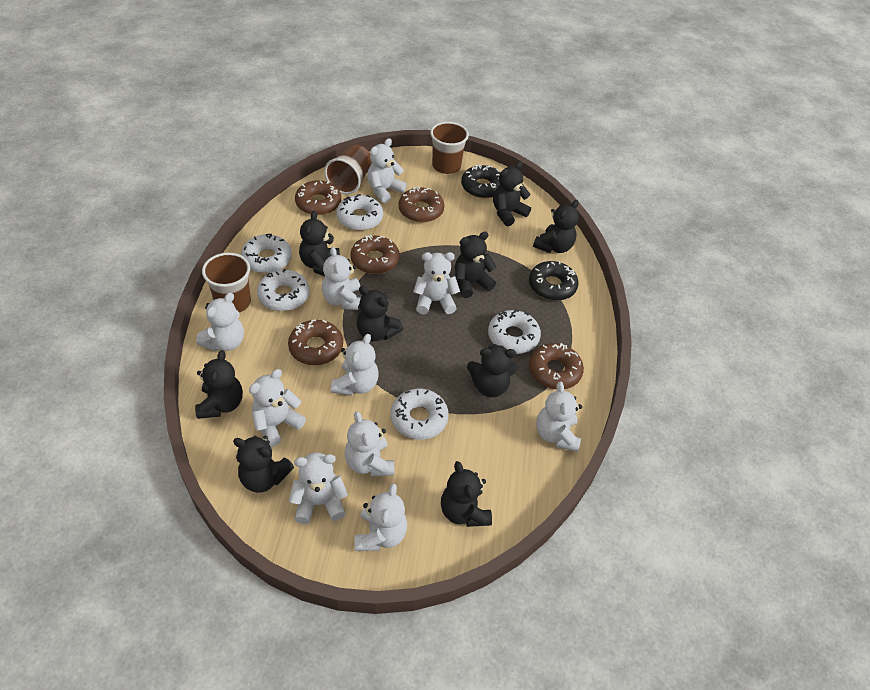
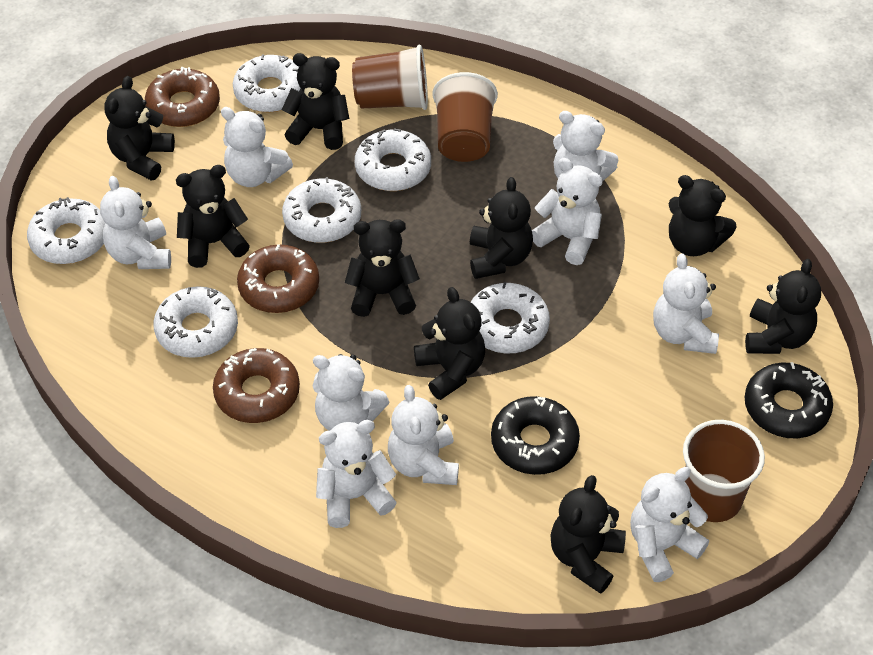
brown donut: 5 -> 3
white donut: 5 -> 6
white teddy bear: 10 -> 9

